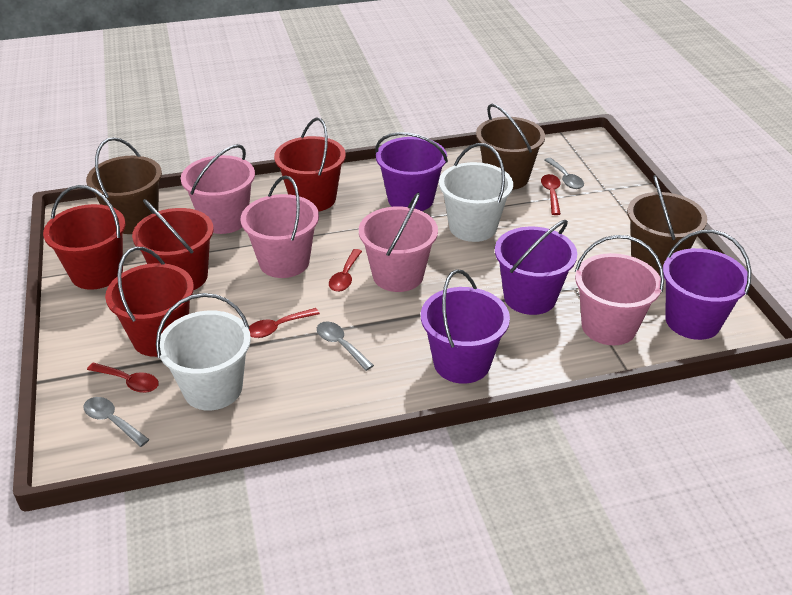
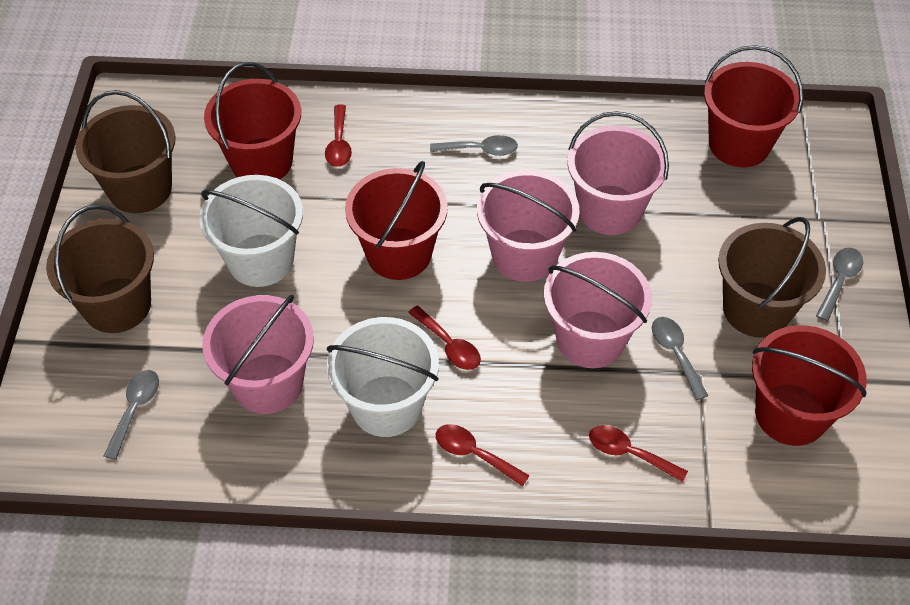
grey spoon: 3 -> 4
purple bucket: 4 -> 0

